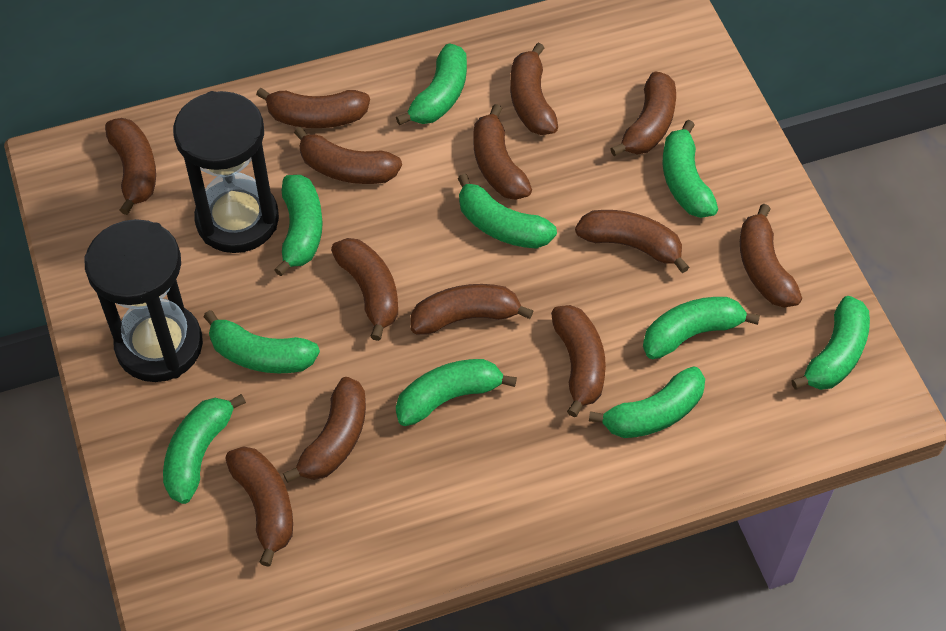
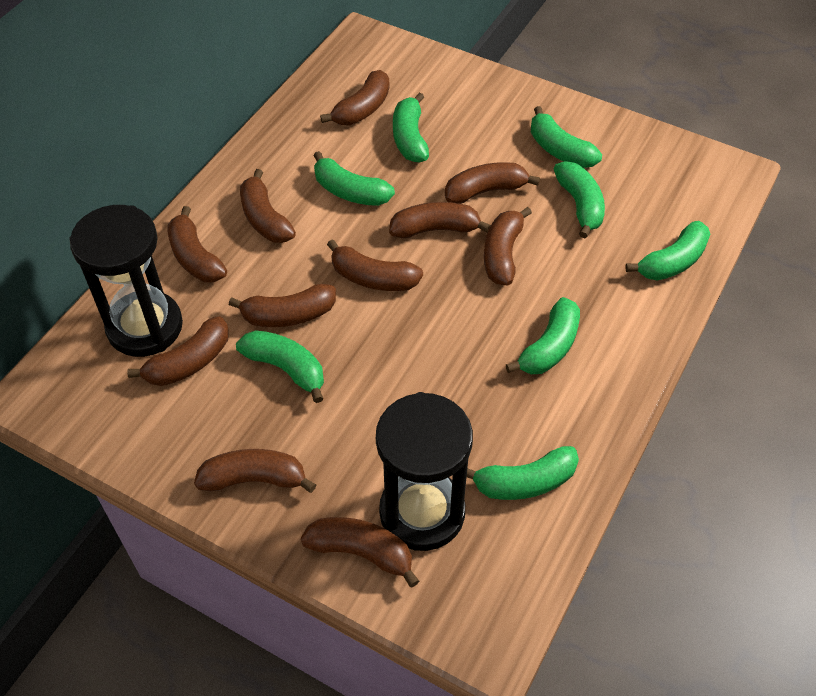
brown banana: 13 -> 11
green banana: 10 -> 8

